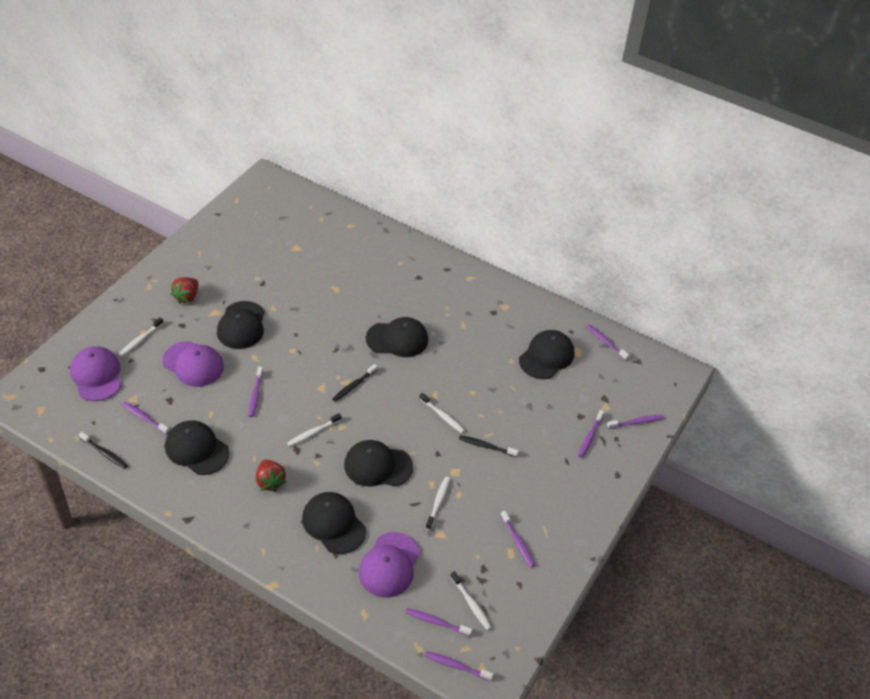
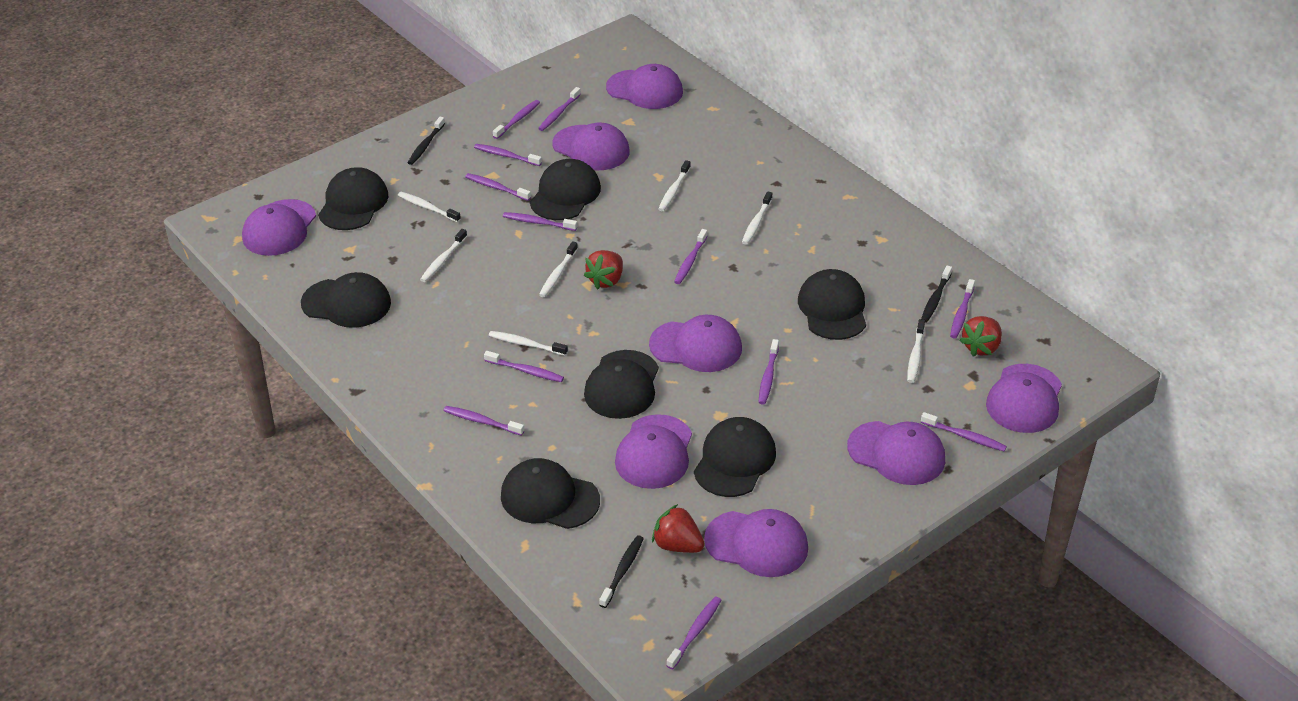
black cap: 6 -> 7
purple cap: 3 -> 8
purple toothbrush: 8 -> 12
red strawberry: 2 -> 3
white toothbrush: 5 -> 7

